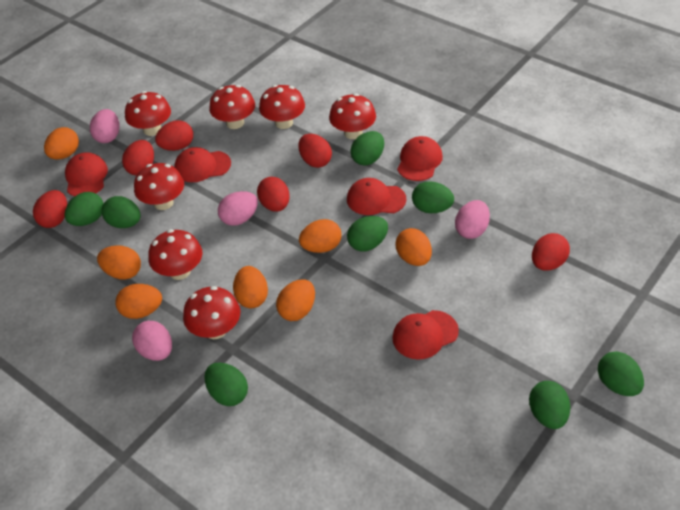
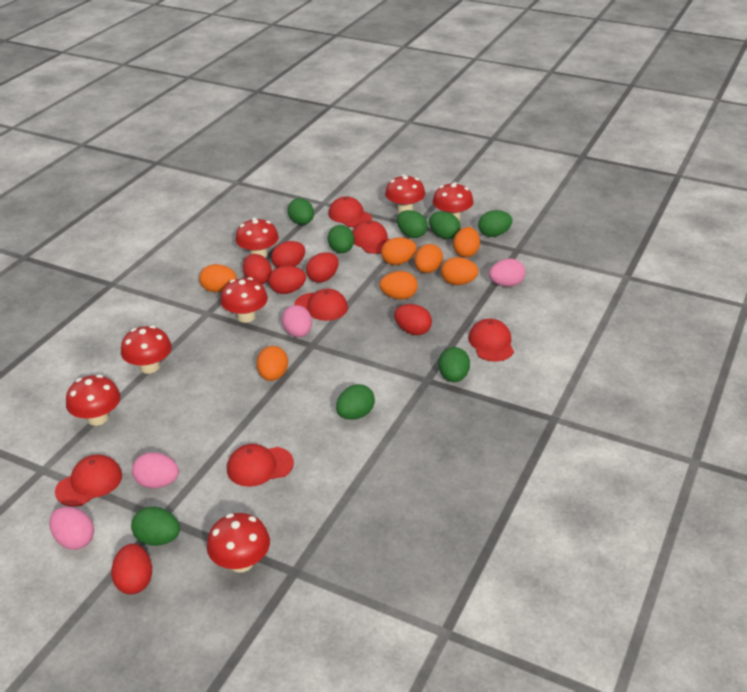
red cap: 5 -> 6

